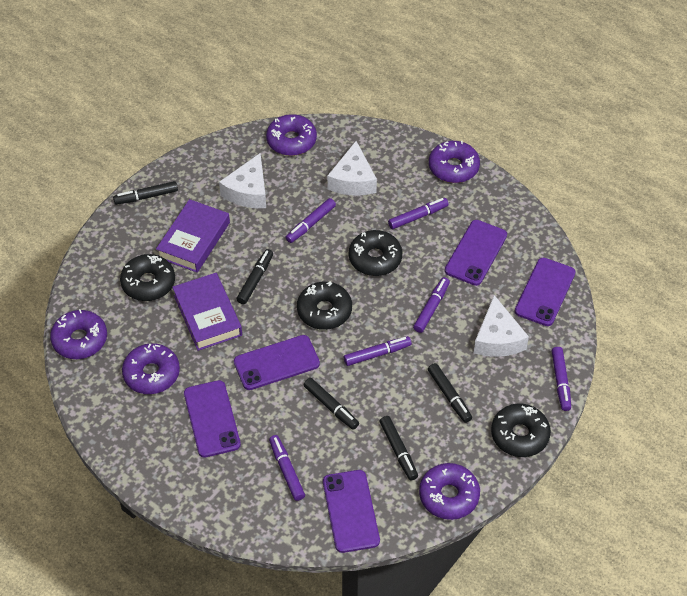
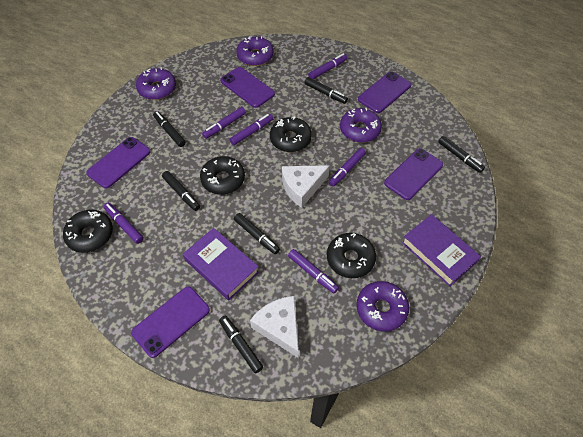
black marker: 5 -> 6
purple donut: 5 -> 4
white cheese: 3 -> 2

